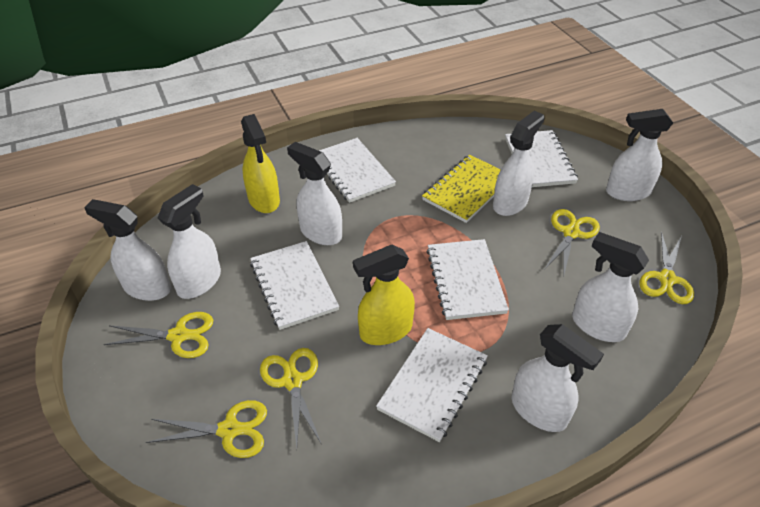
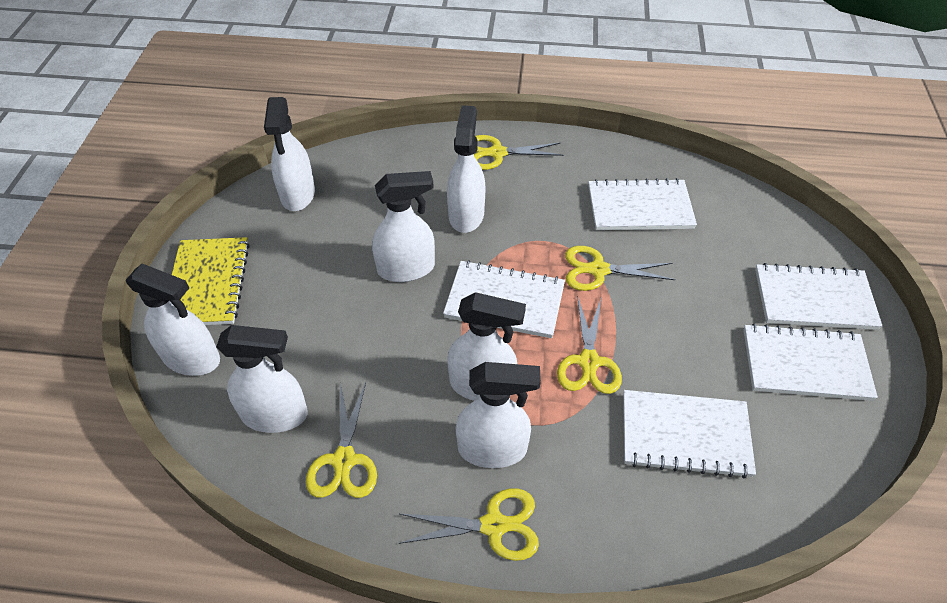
yellow spray bottle: 2 -> 0

